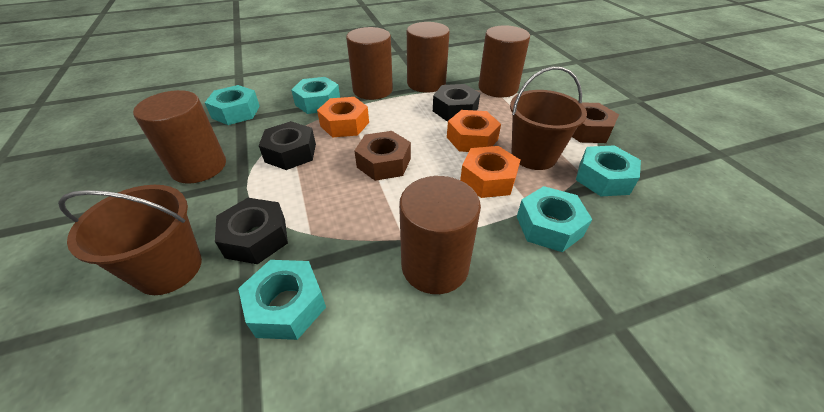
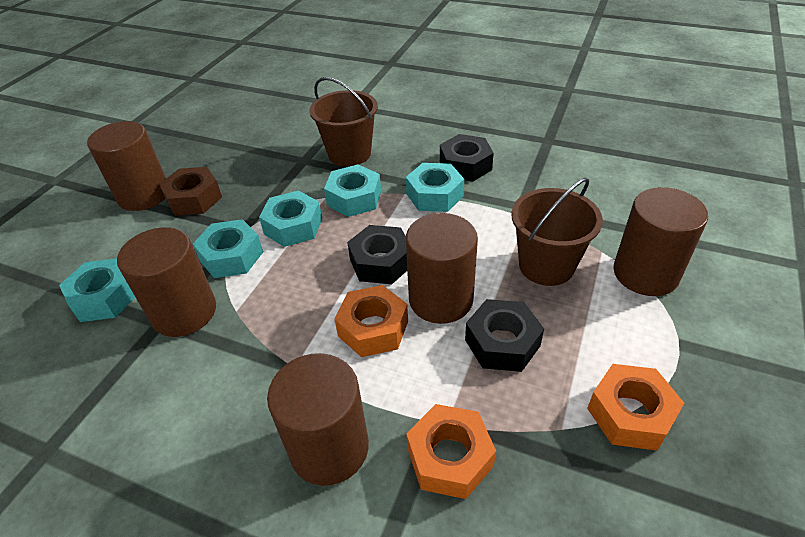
brown nut: 2 -> 1

